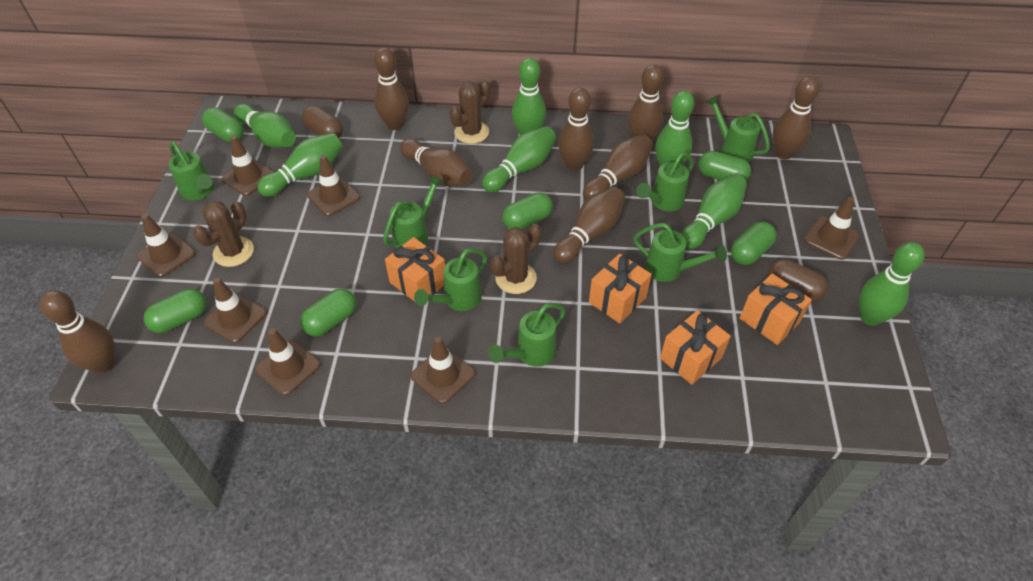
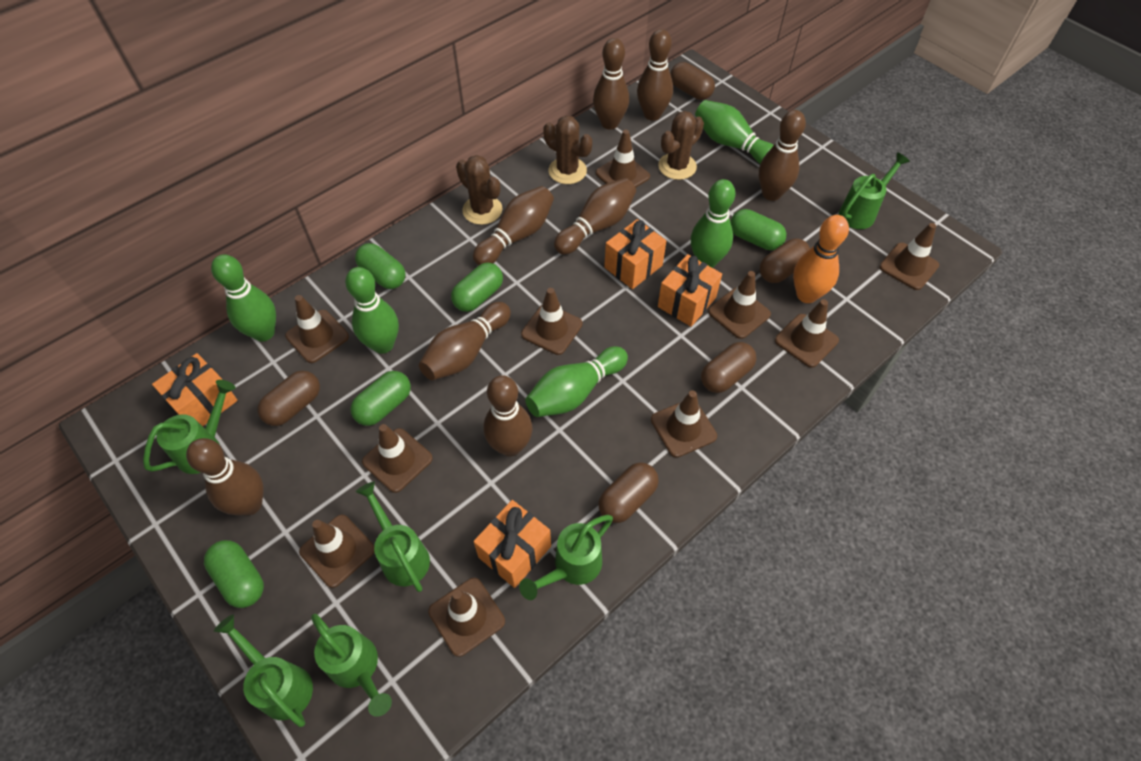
brown capsule: 2 -> 5
brown traffic cone: 7 -> 10
green bowling pin: 7 -> 5
green capsule: 6 -> 5
green watering can: 7 -> 6
orange bowling pin: 0 -> 1

